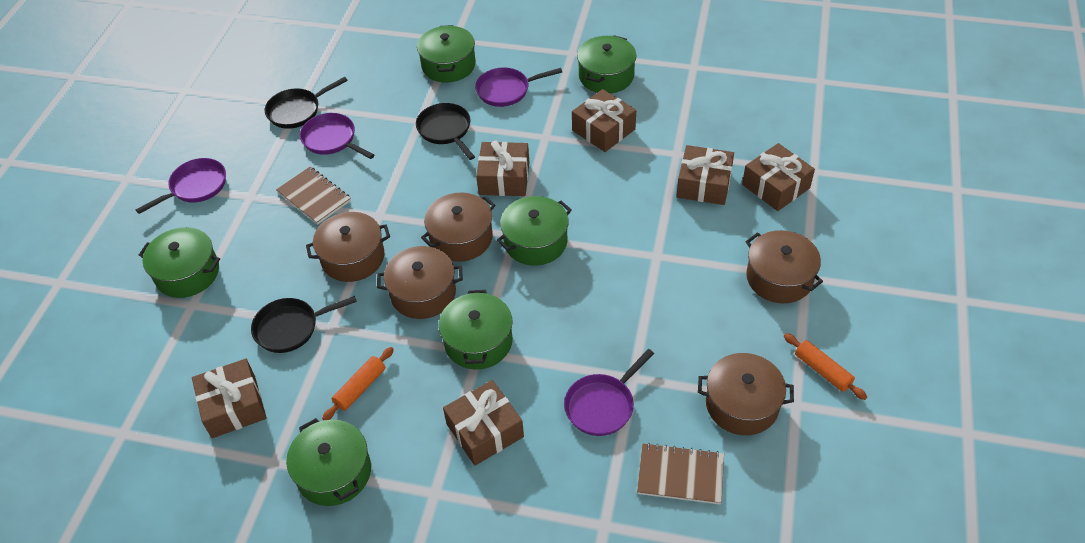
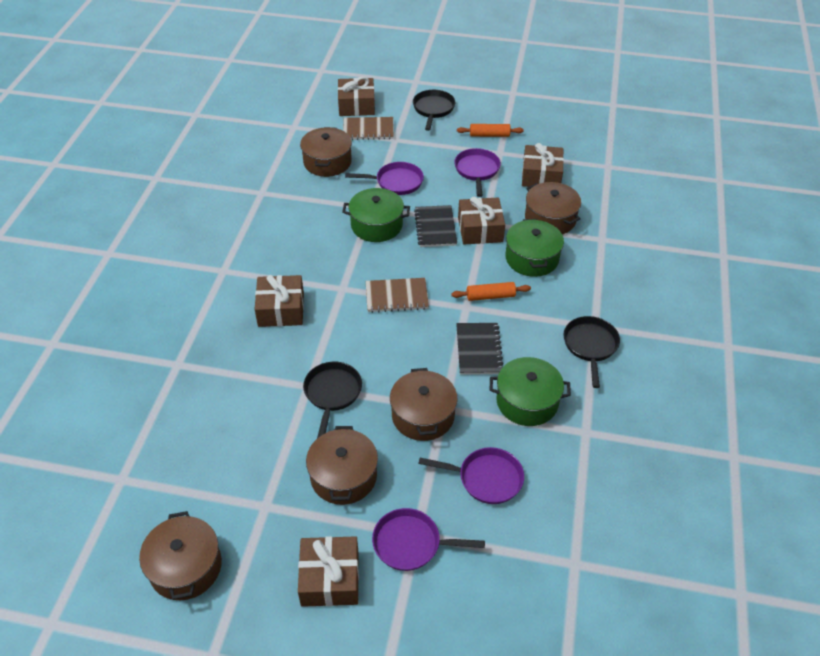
black notebook: 0 -> 2
brown gift: 6 -> 5
green pot: 6 -> 3

